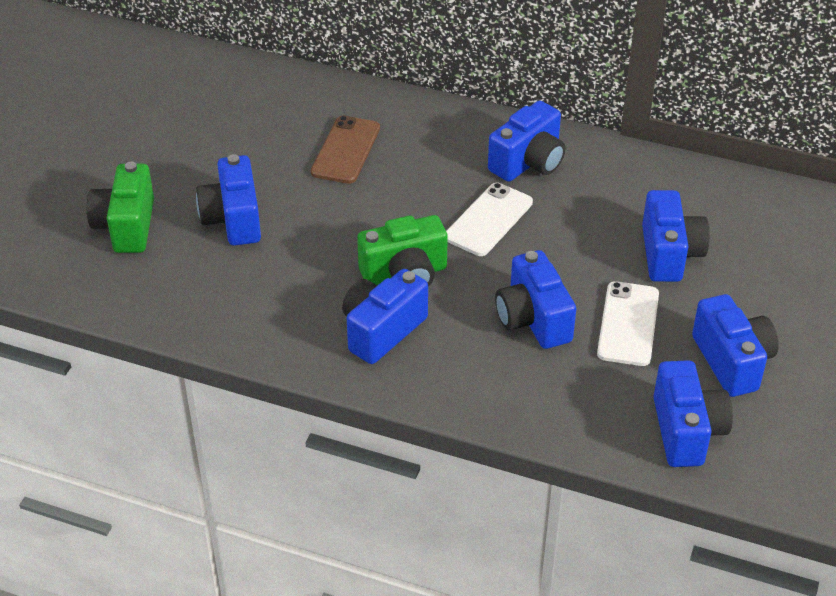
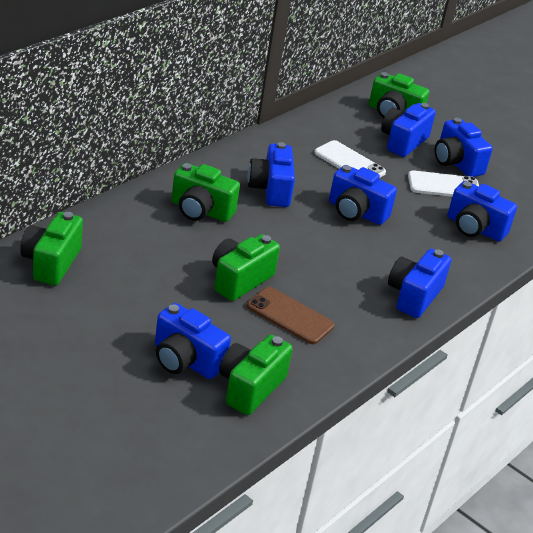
green camera: 2 -> 5

